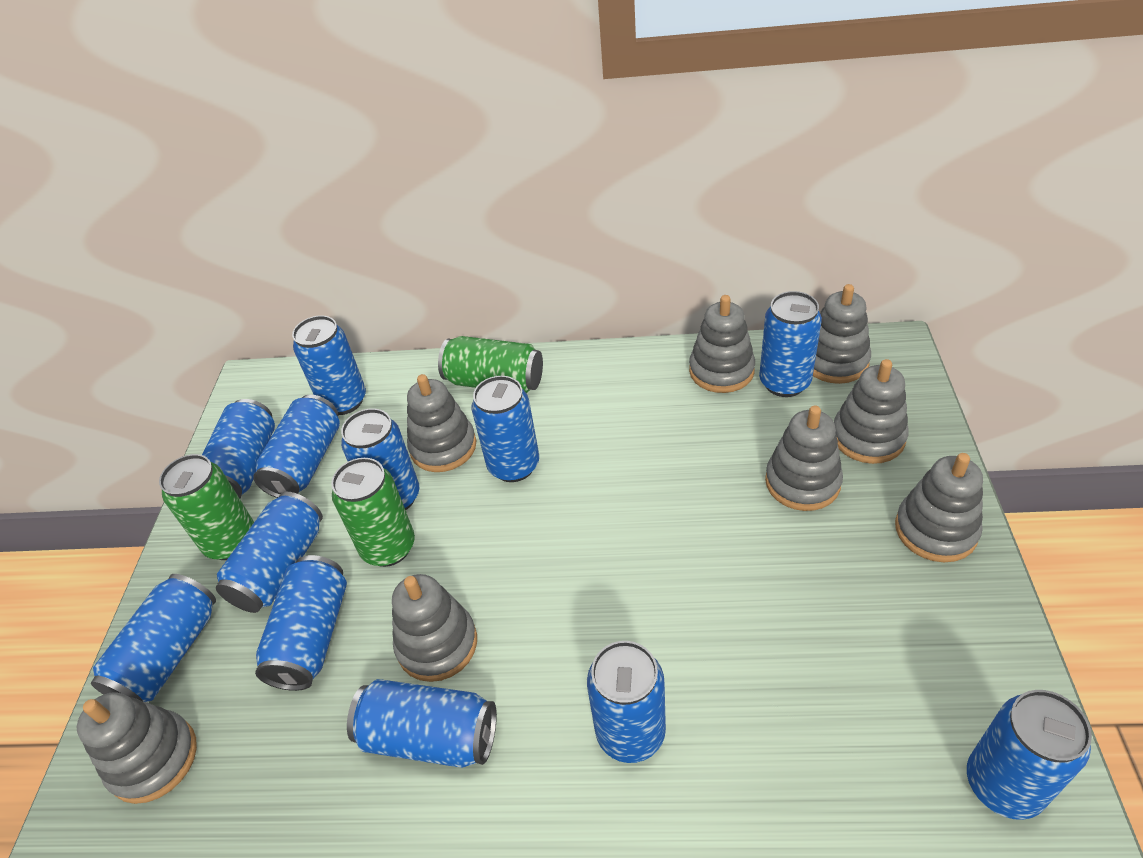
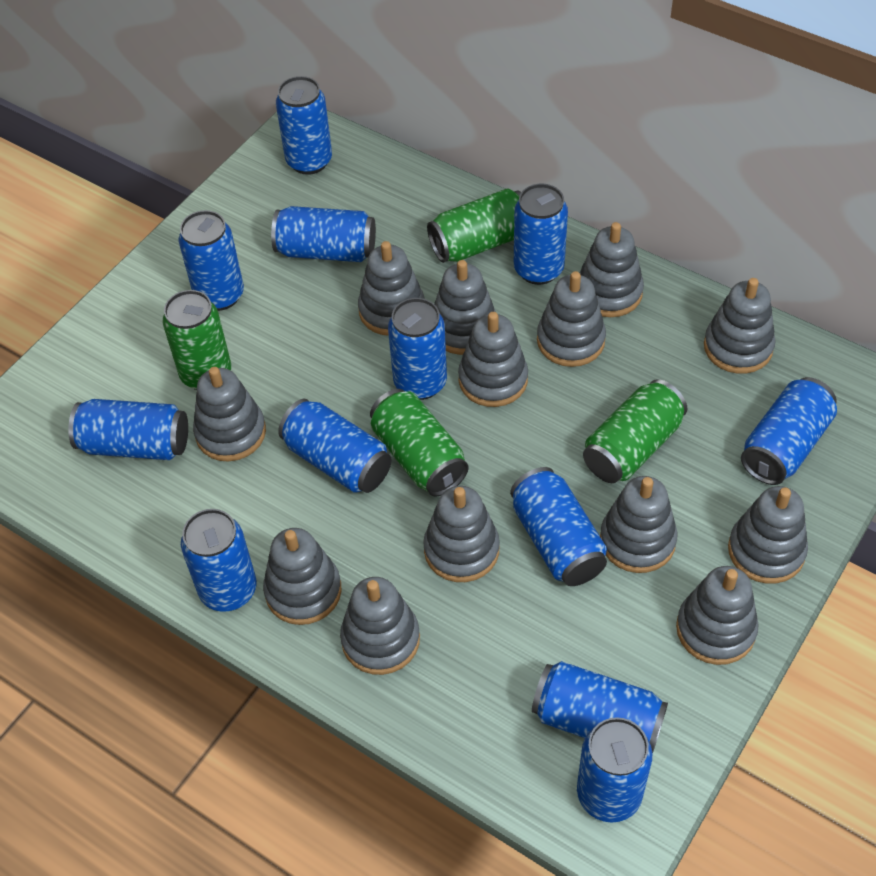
green can: 3 -> 4
grey stacking toy: 8 -> 13

